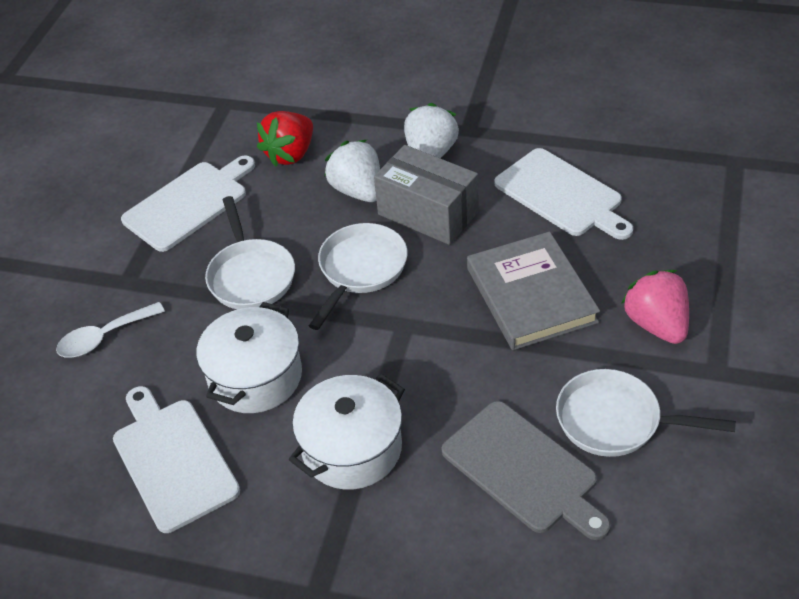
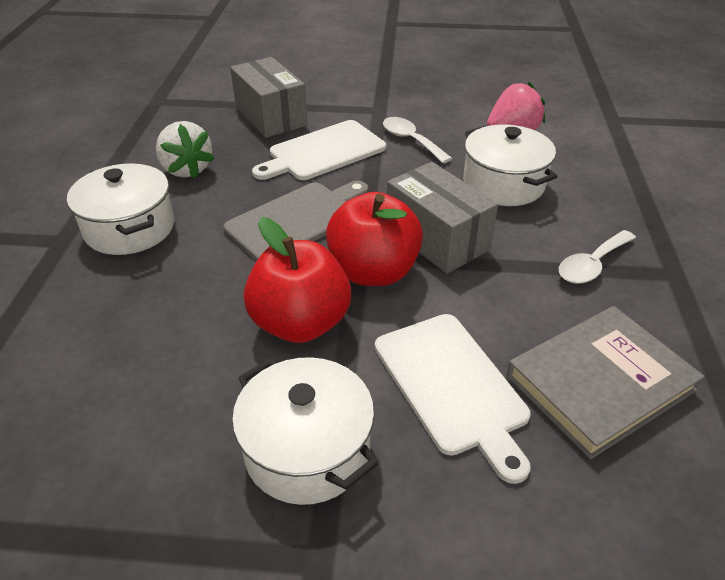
grey box: 1 -> 2
red apple: 0 -> 2
red strawberry: 1 -> 0
white cutting board: 3 -> 2
white pan: 3 -> 0
white pot: 2 -> 3
white spoon: 1 -> 2
white strawberry: 2 -> 1

